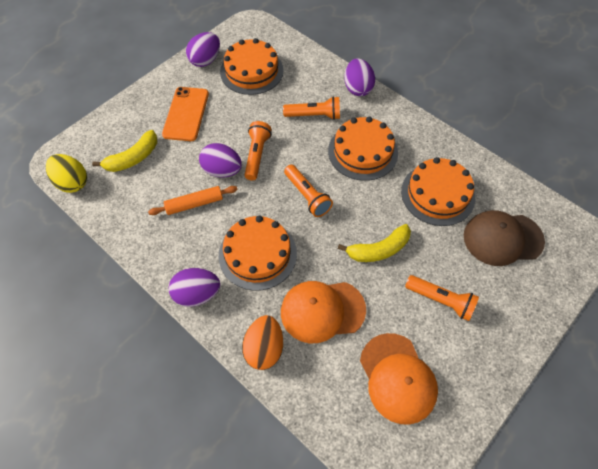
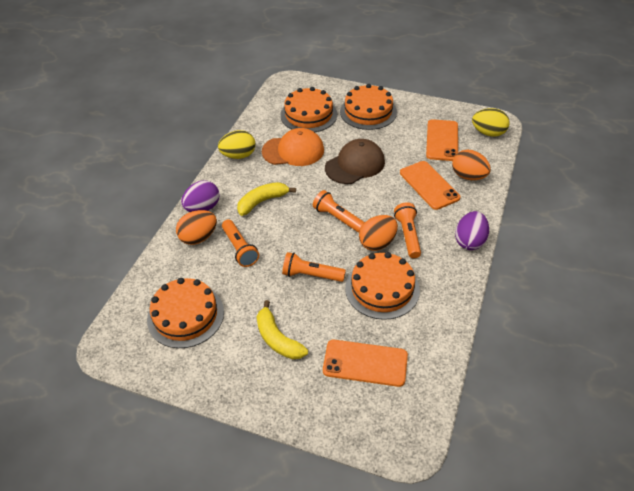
orange cap: 2 -> 1
orange egg: 1 -> 3
orange phone: 1 -> 3
orange rolling pin: 1 -> 0
purple egg: 4 -> 2
yellow egg: 1 -> 2

